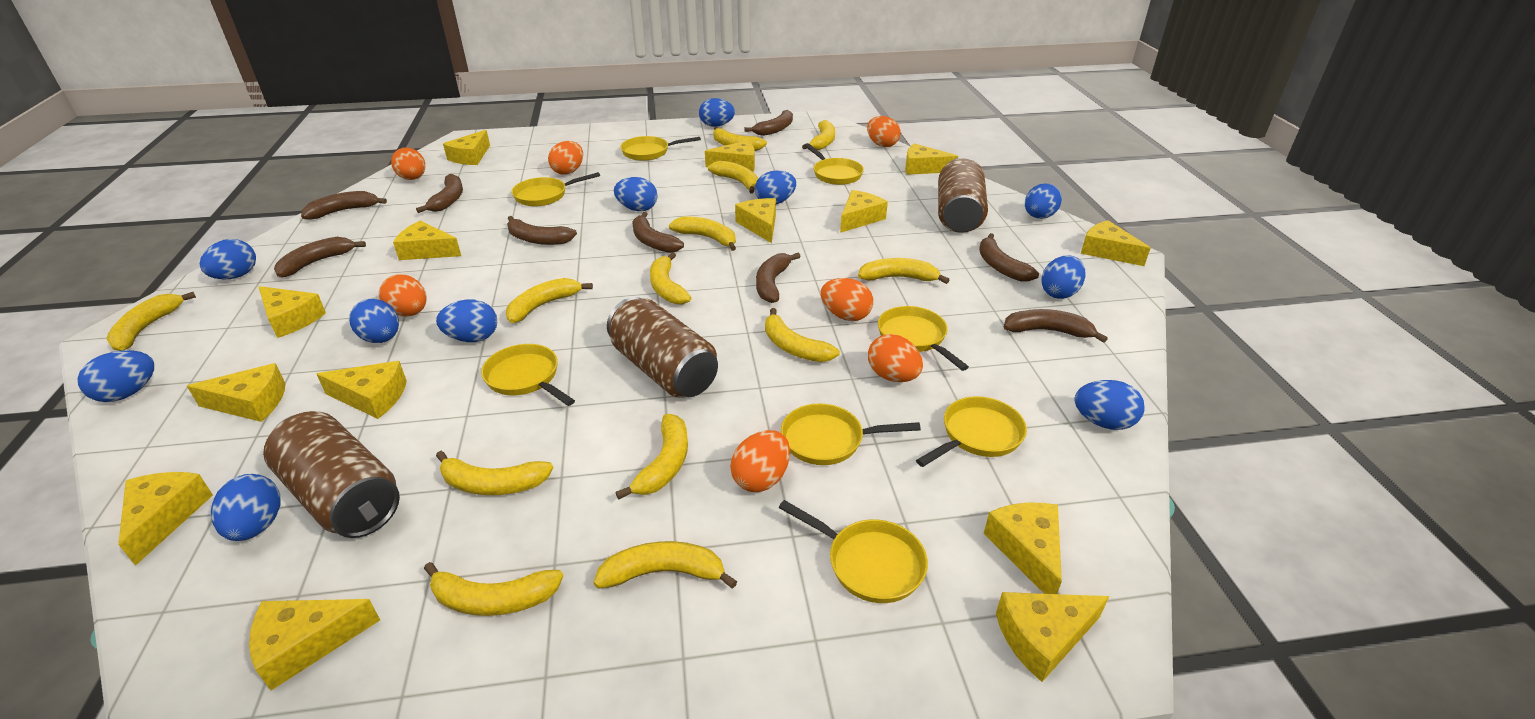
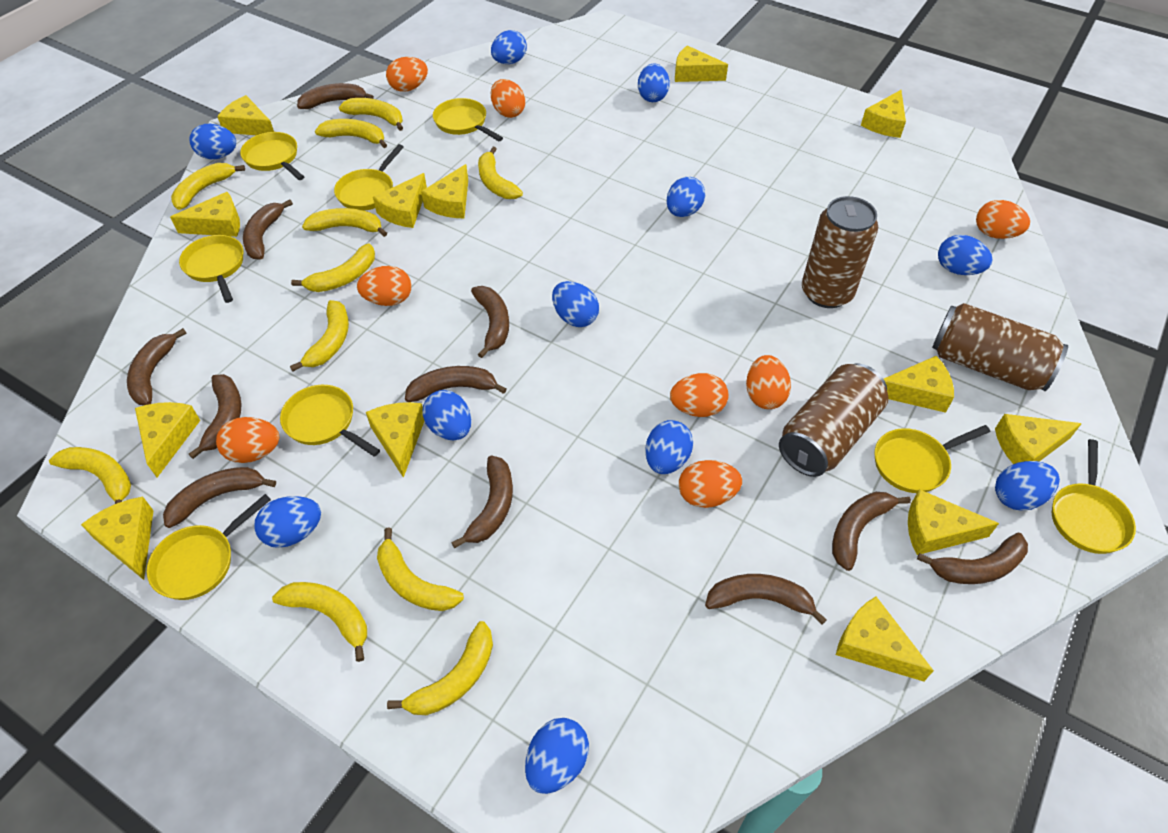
brown banana: 9 -> 11
orange egg: 7 -> 8
yellow banana: 13 -> 11
yellow cheese: 14 -> 13

